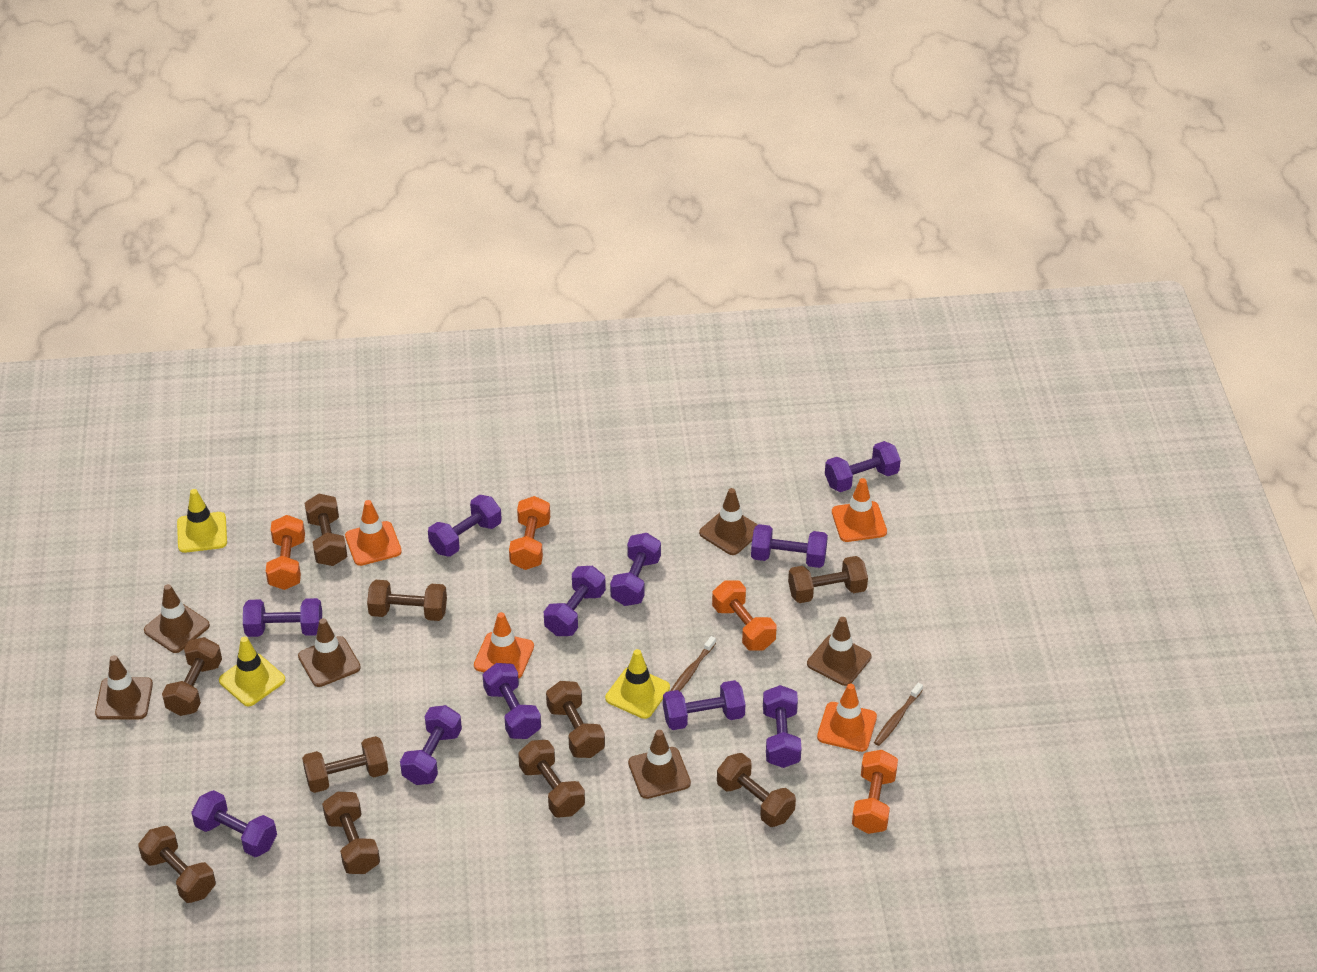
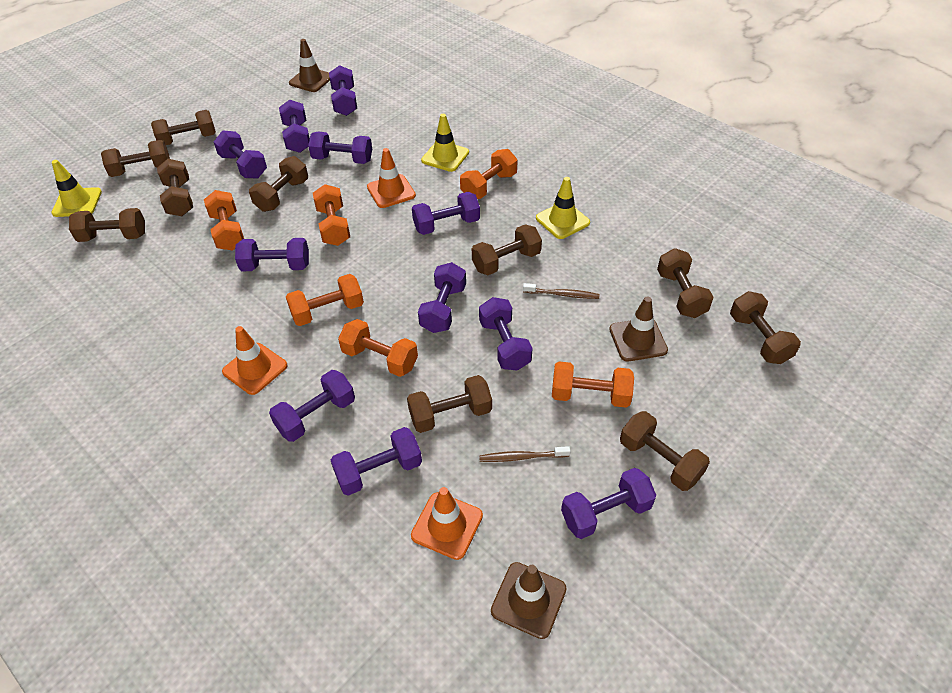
brown traffic cone: 6 -> 3
orange dumbbell: 4 -> 6
orange traffic cone: 4 -> 3

